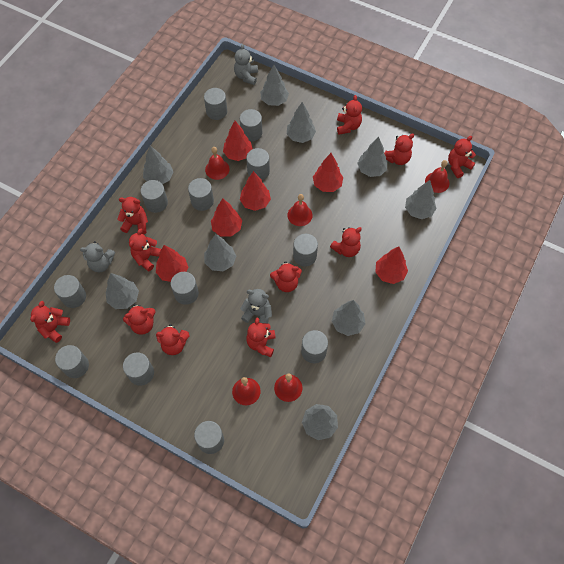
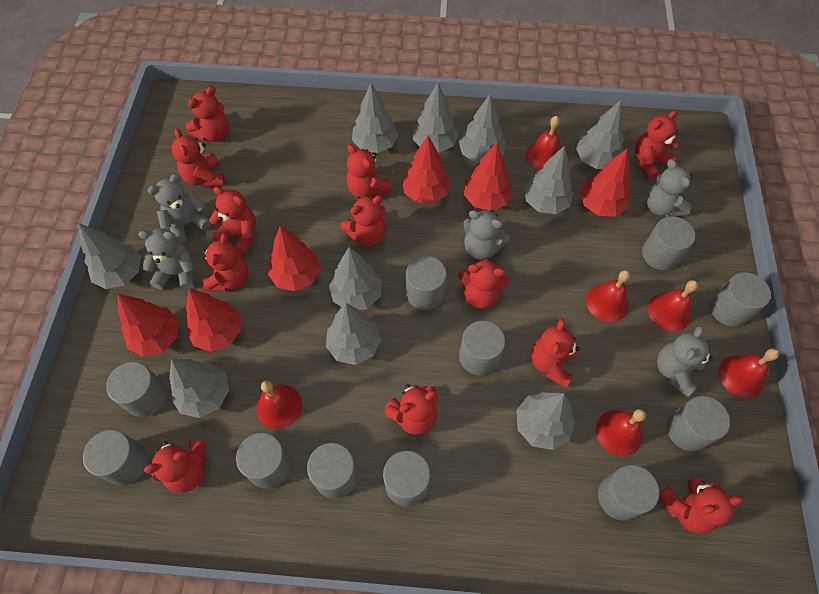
grey cylinder: 12 -> 11
grey teddy bear: 3 -> 5
grey tree: 9 -> 10
red bell: 5 -> 6
red teddy bear: 11 -> 12

